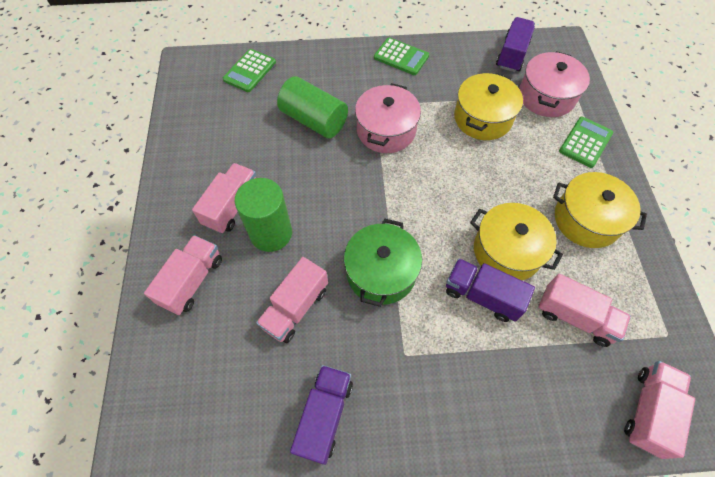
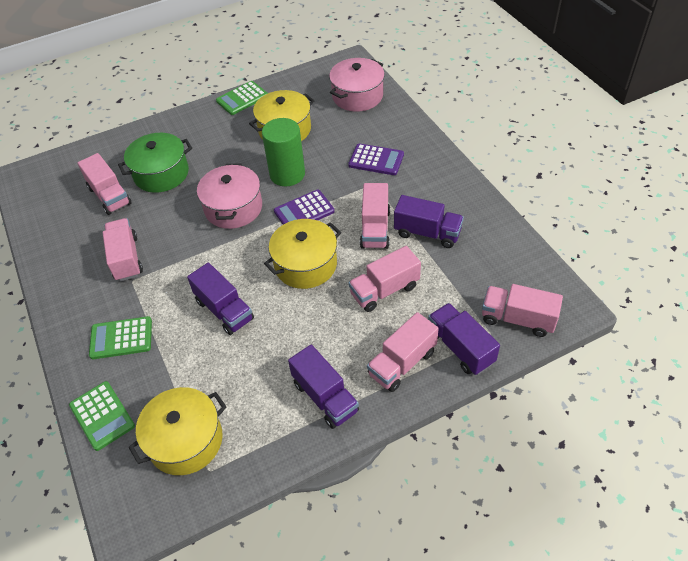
green cylinder: 2 -> 1
pink truck: 5 -> 6
purple calculator: 0 -> 2
purple truck: 3 -> 4

